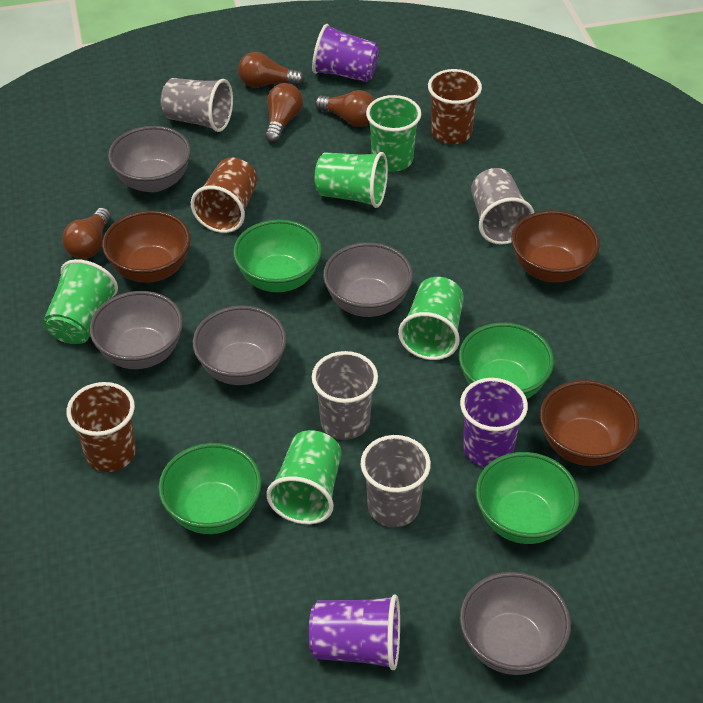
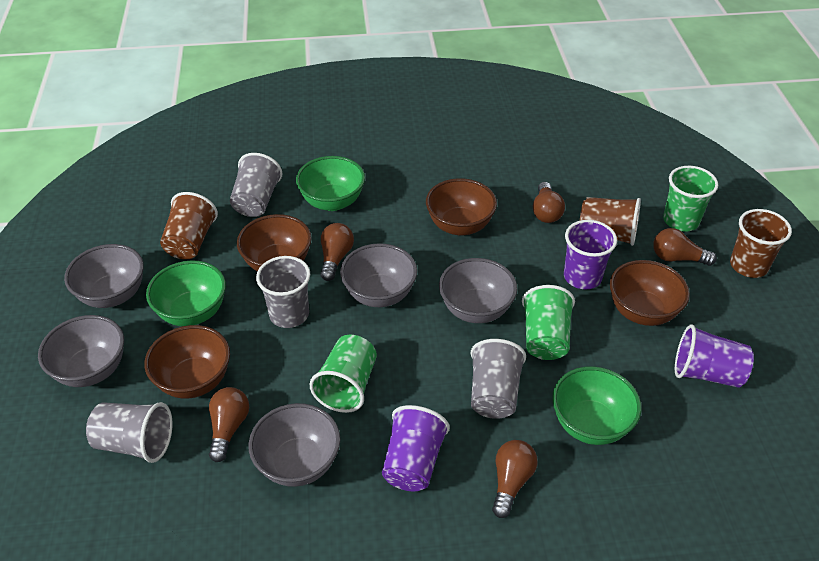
brown bowl: 3 -> 4
brown light bulb: 4 -> 5
green bowl: 4 -> 3
green cup: 5 -> 3

